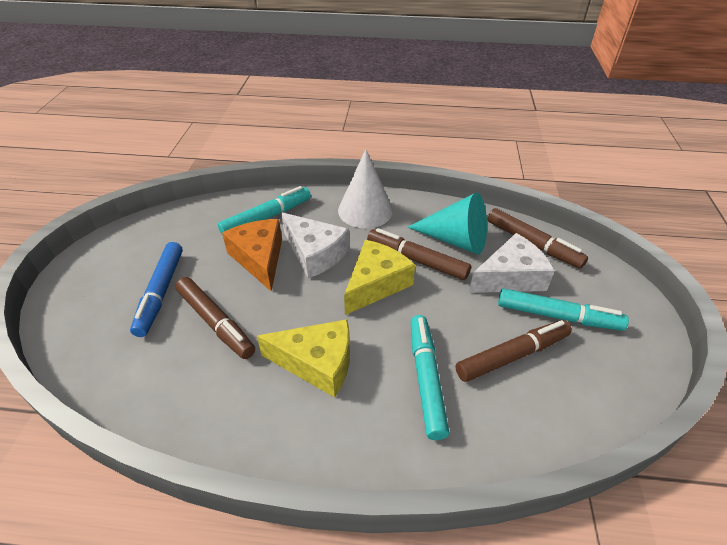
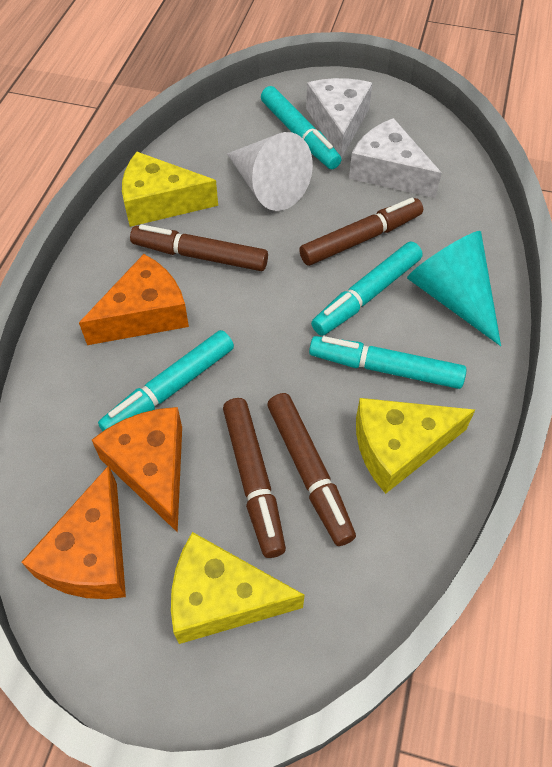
blue marker: 1 -> 0
orange cheese: 1 -> 3
turquoise marker: 3 -> 4
yellow cheese: 2 -> 3

